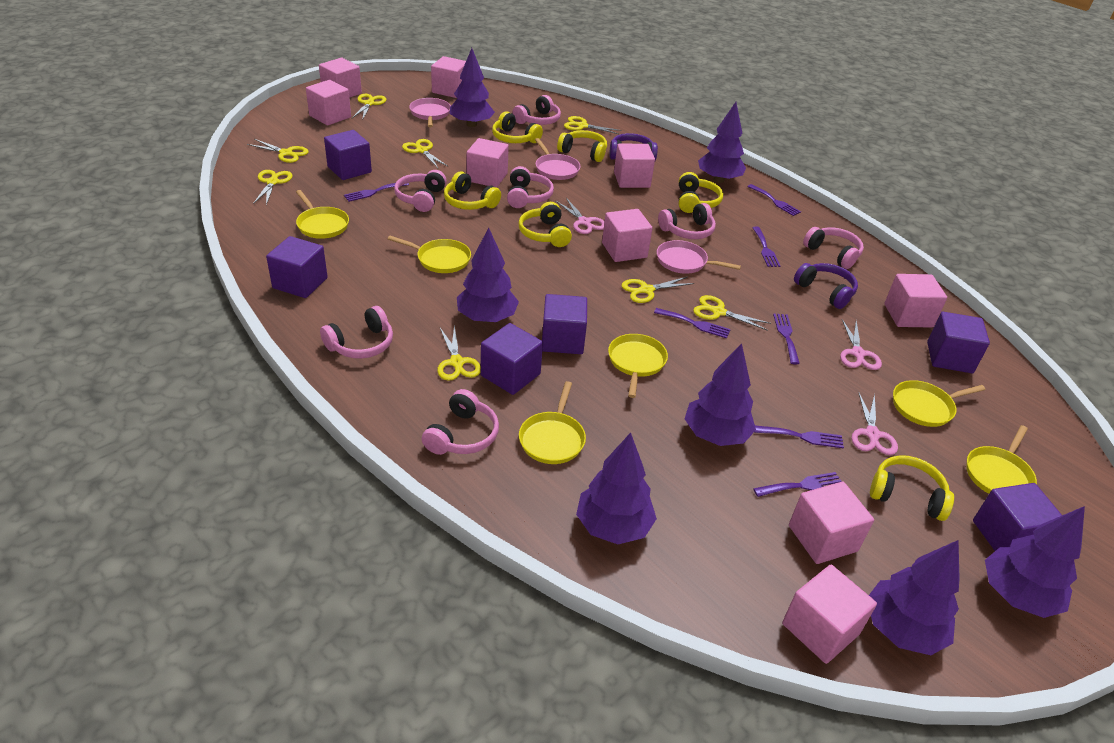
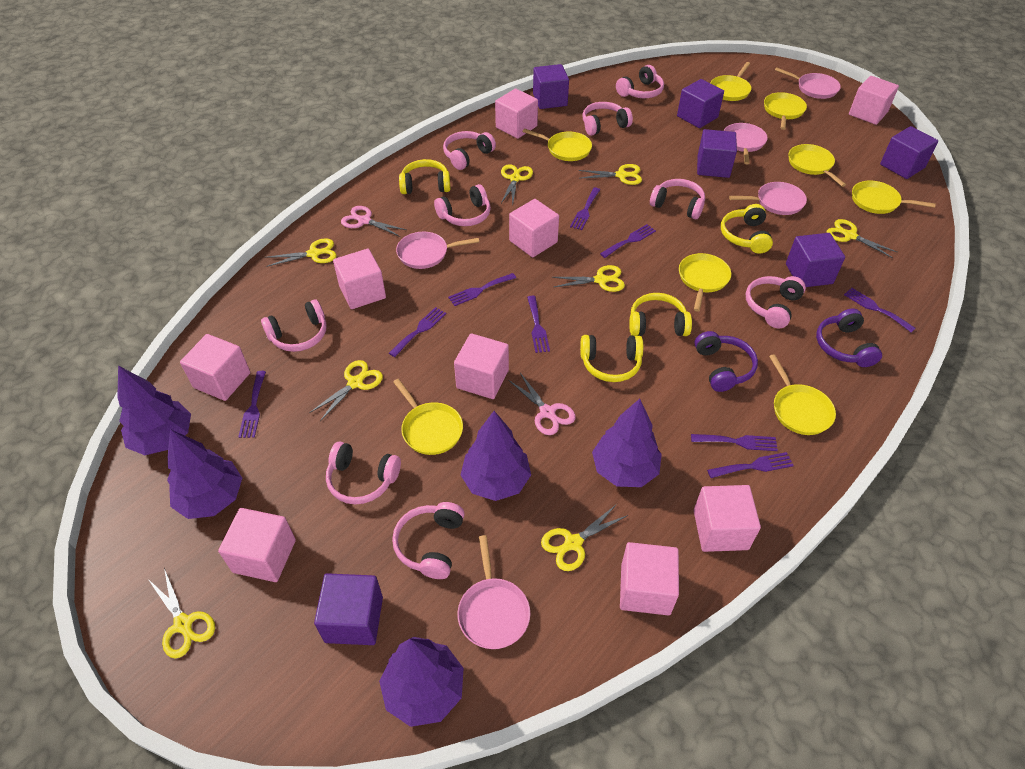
pink headphones: 7 -> 9
pink pan: 3 -> 5
pink scissors: 3 -> 2
purple fork: 7 -> 9
purple tree: 7 -> 5
yellow headphones: 6 -> 4
yellow pan: 6 -> 8

